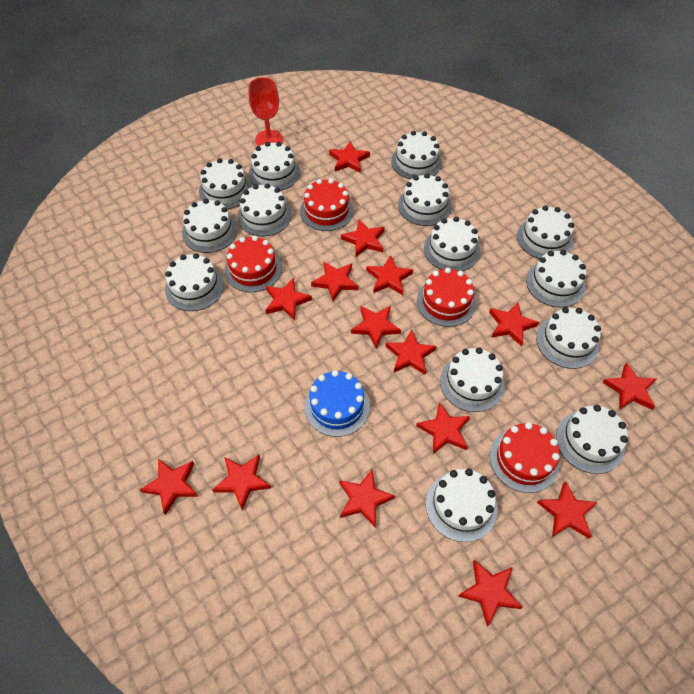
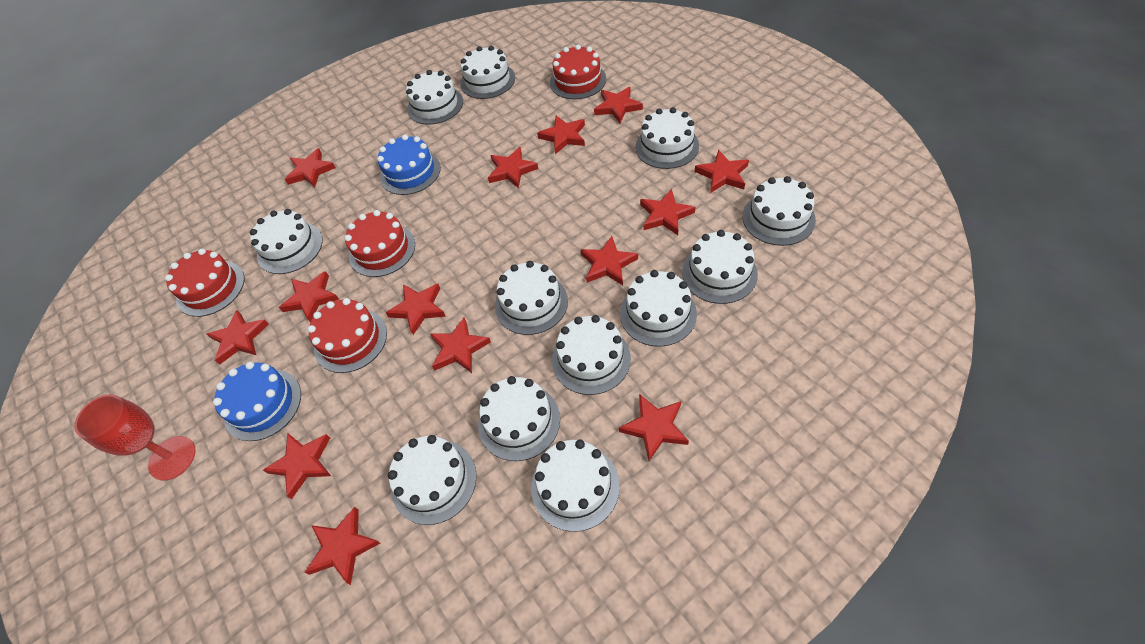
blue cake: 1 -> 2
red star: 15 -> 14
white cake: 14 -> 12

